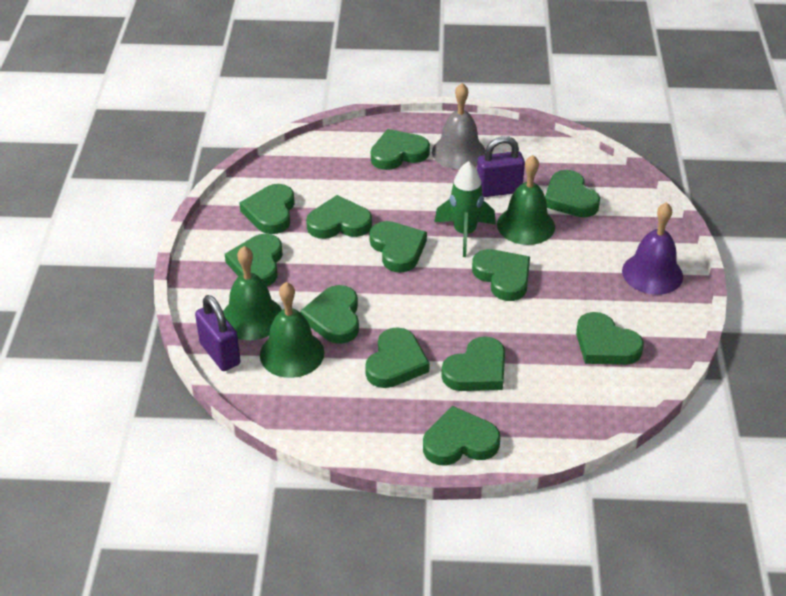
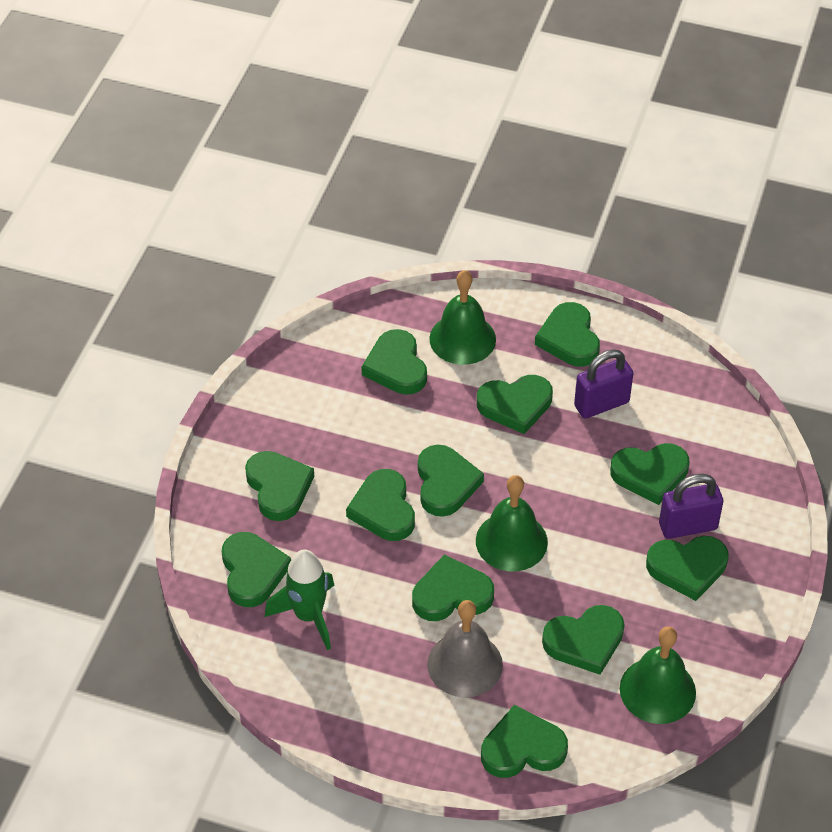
purple bell: 1 -> 0

